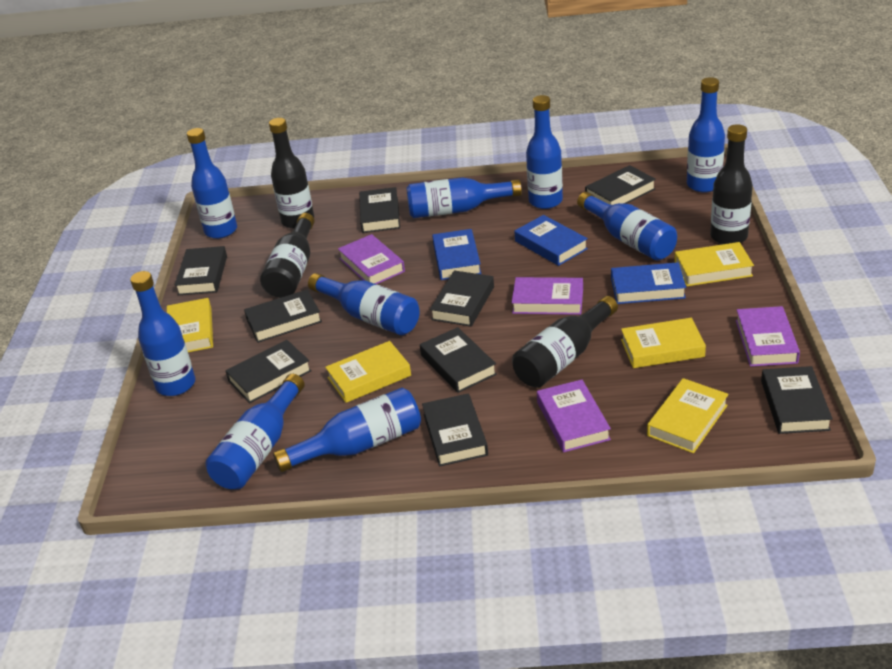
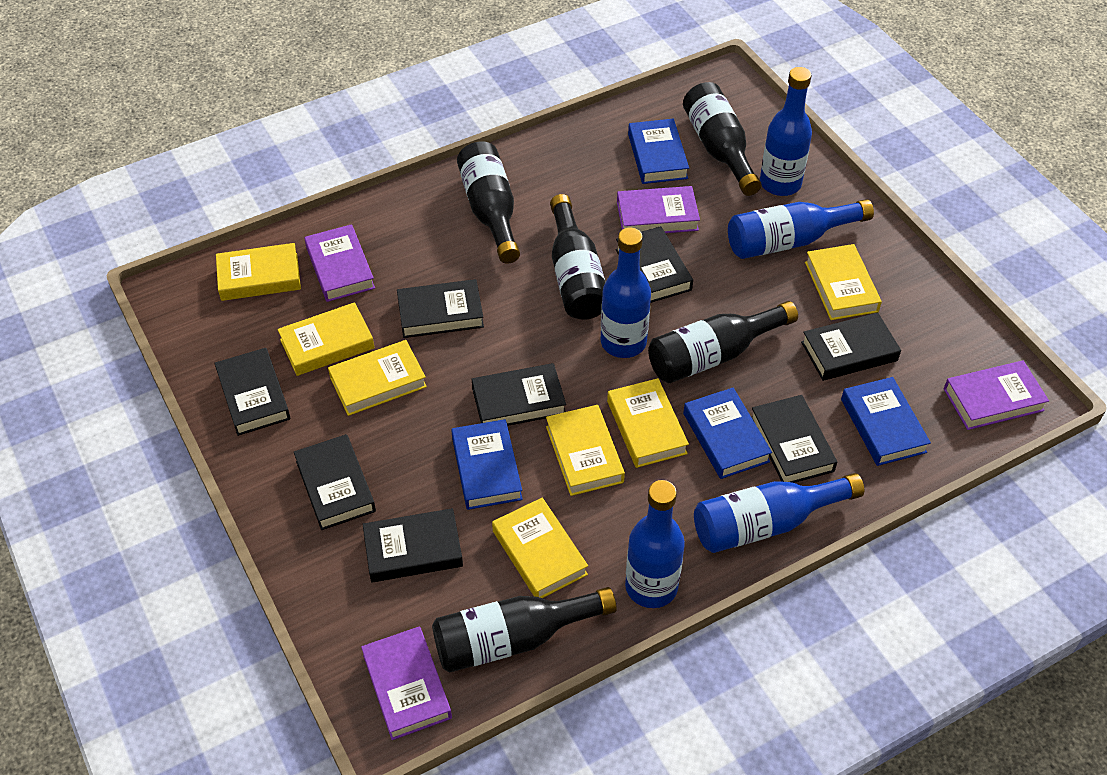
black book: 9 -> 8
black bottle: 4 -> 5
blue book: 3 -> 4
blue bottle: 9 -> 5
yellow book: 5 -> 7

